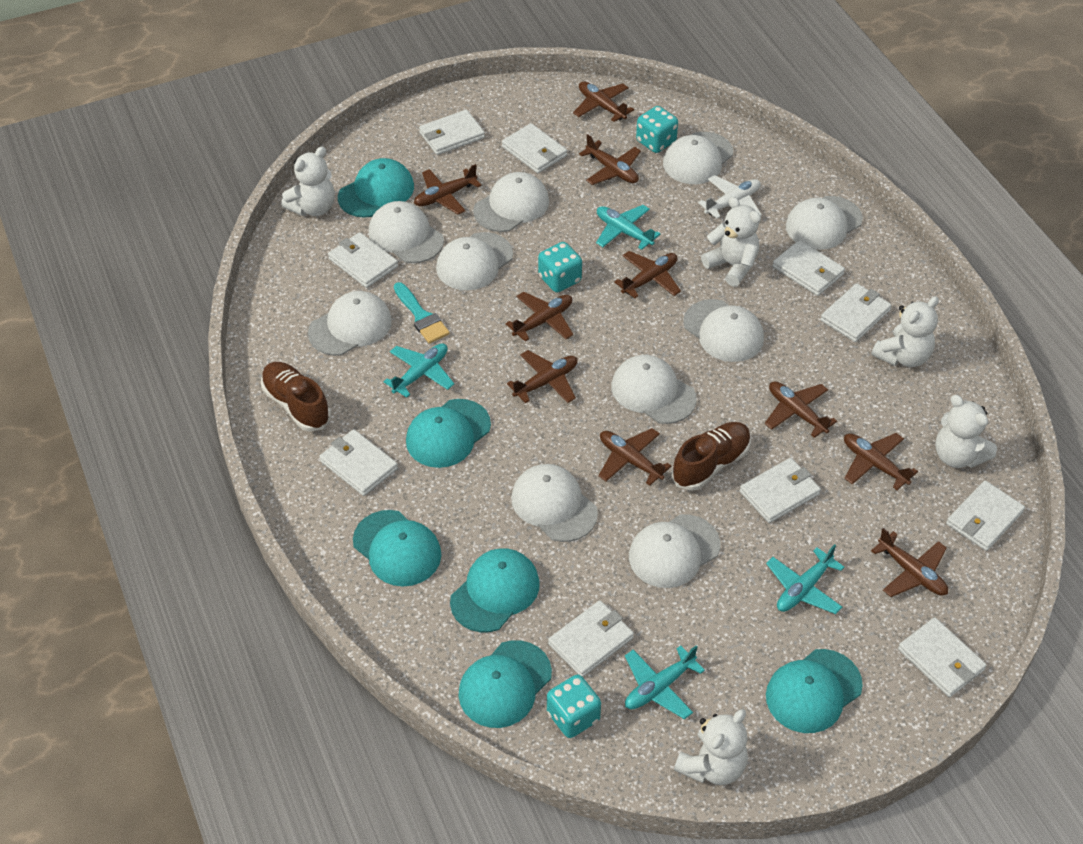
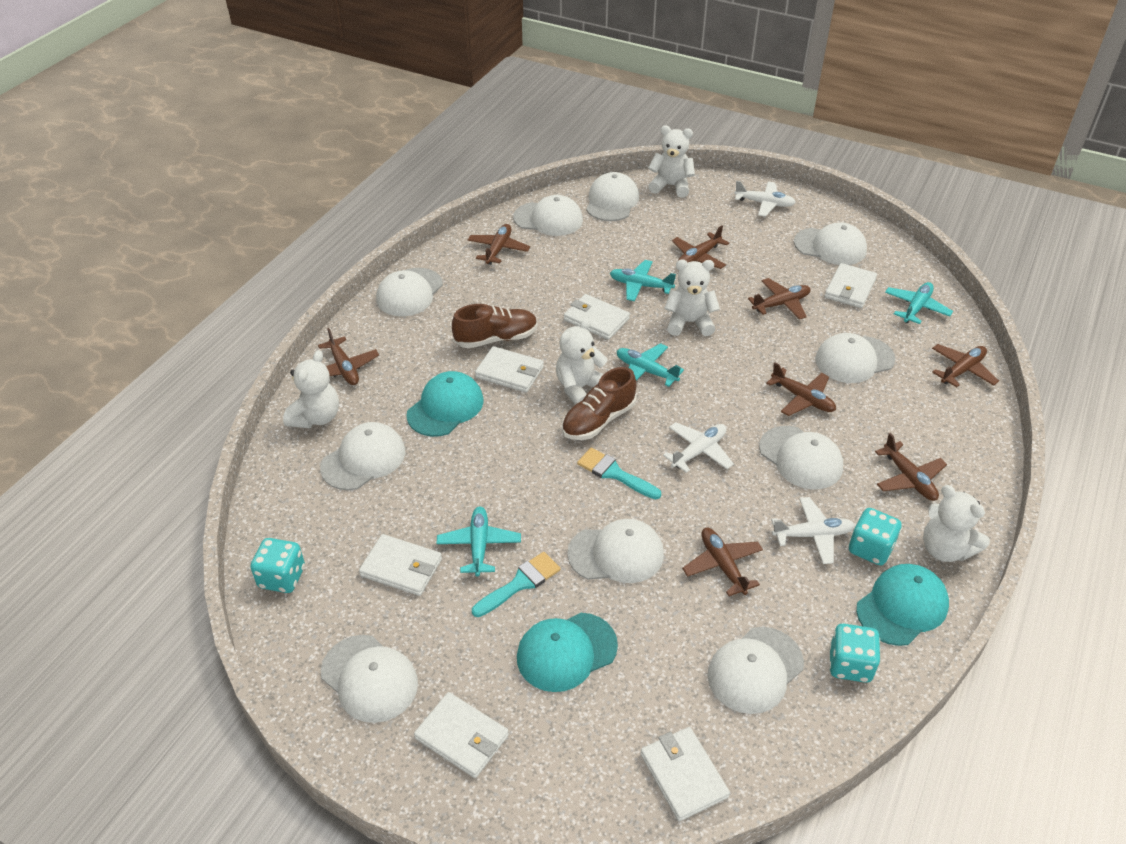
brown plane: 10 -> 8
turquoise brush: 1 -> 2
turquoise cap: 6 -> 3
white plane: 1 -> 3
white wallet: 10 -> 6

